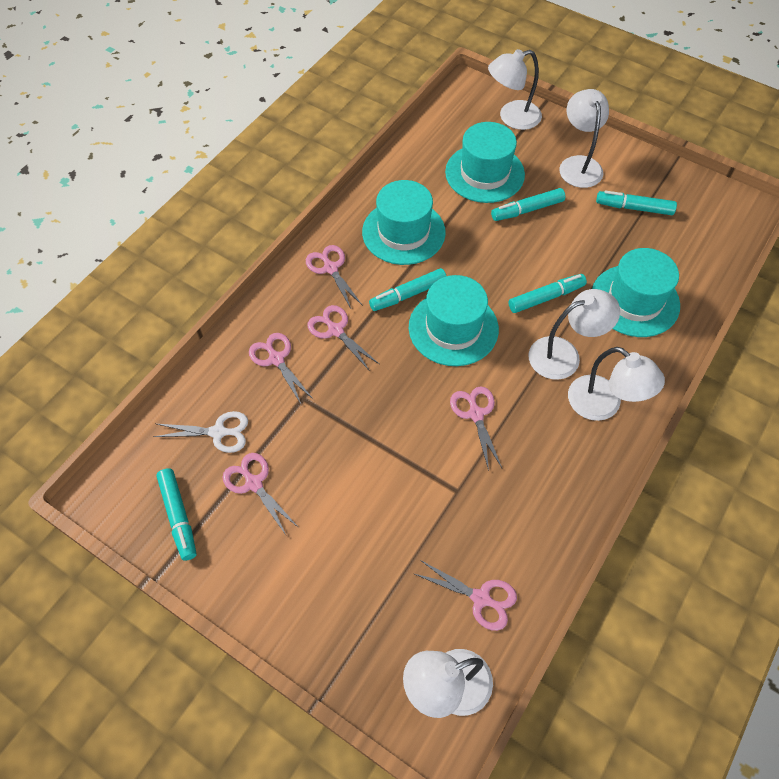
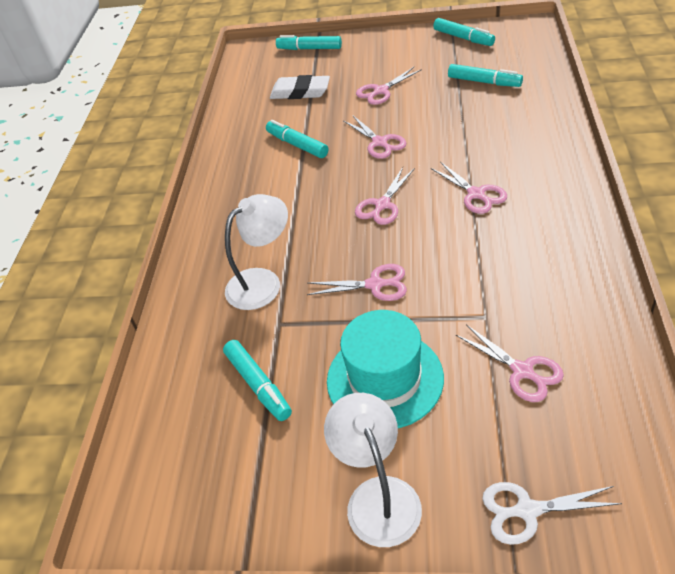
turquoise hat: 4 -> 1
white eraser: 0 -> 1
white lamp: 5 -> 2

